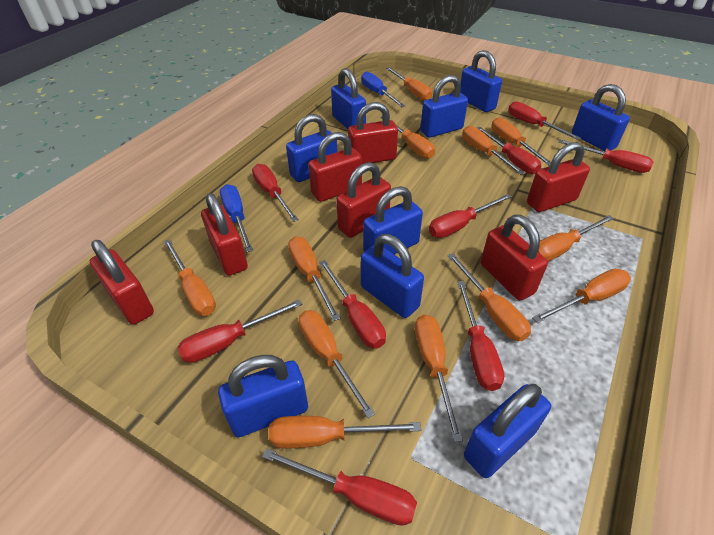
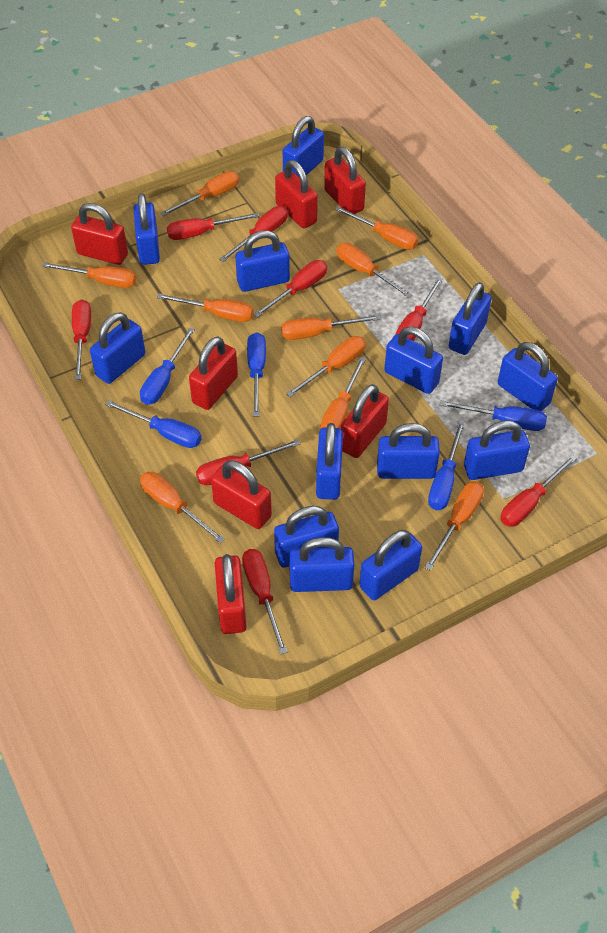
blue padlock: 9 -> 13
blue screwdriver: 2 -> 5
orange screwdriver: 12 -> 10
red screwdriver: 9 -> 8

